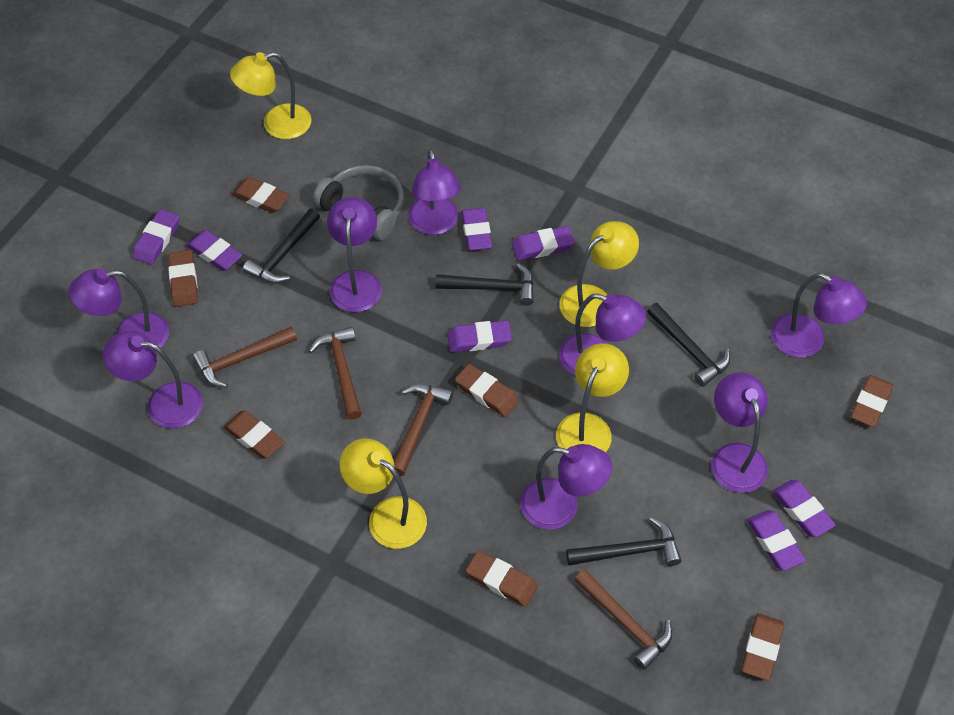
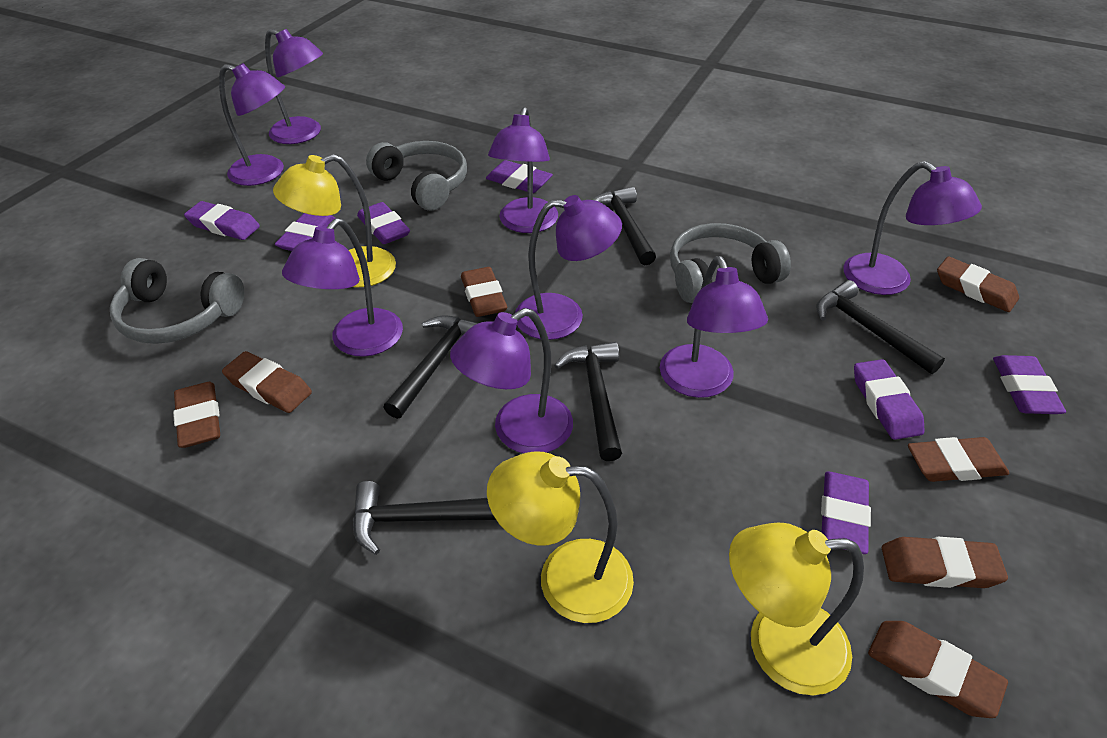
black hammer: 4 -> 5
brown hammer: 4 -> 0
grey headphones: 1 -> 3
yellow lamp: 4 -> 3

